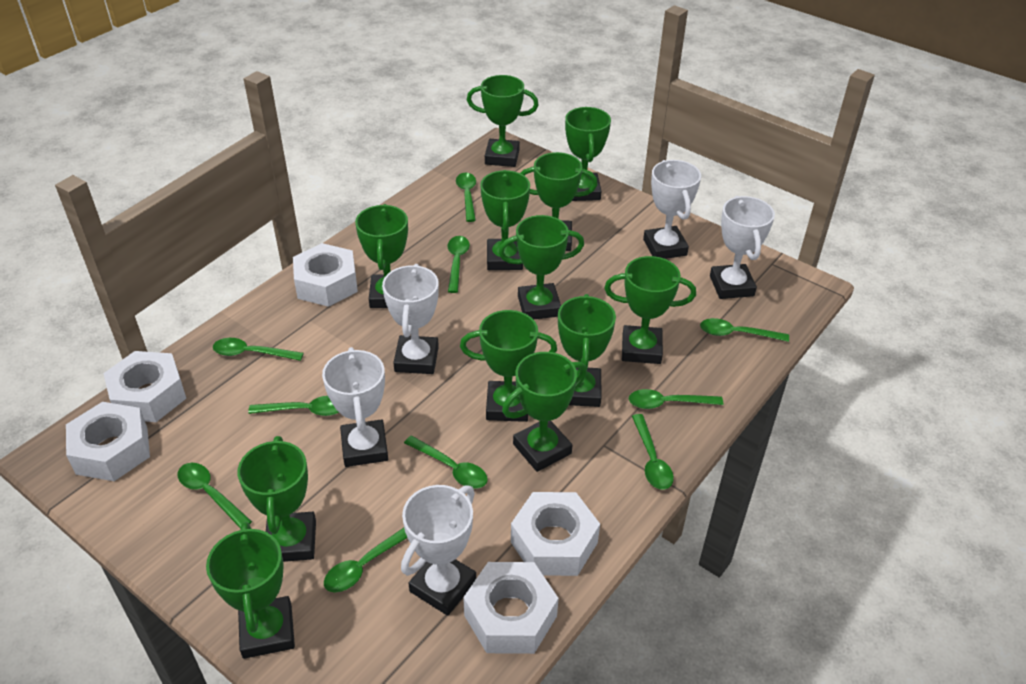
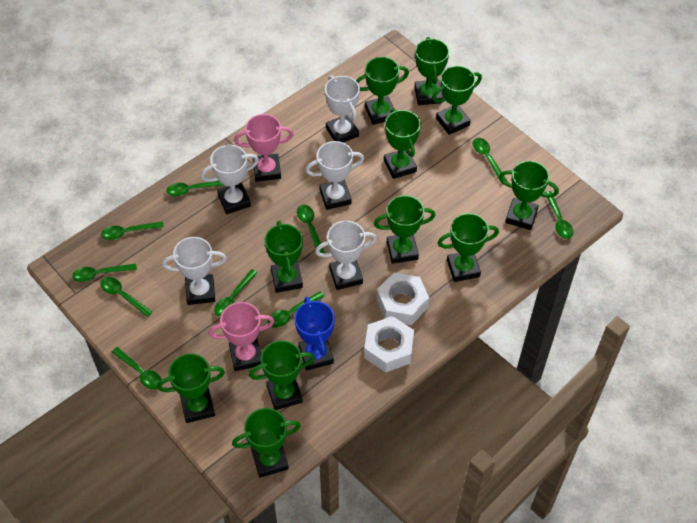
blue trophy: 0 -> 1
green trophy: 12 -> 11
pink trophy: 0 -> 2
white nut: 5 -> 2

